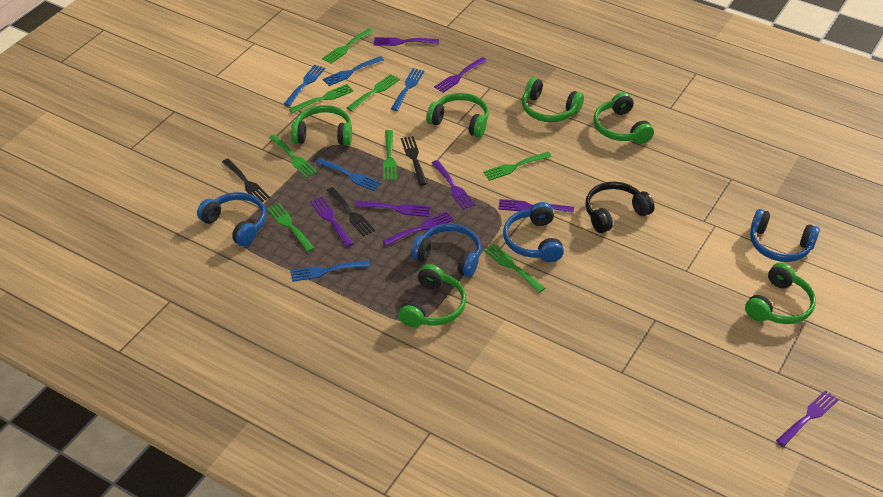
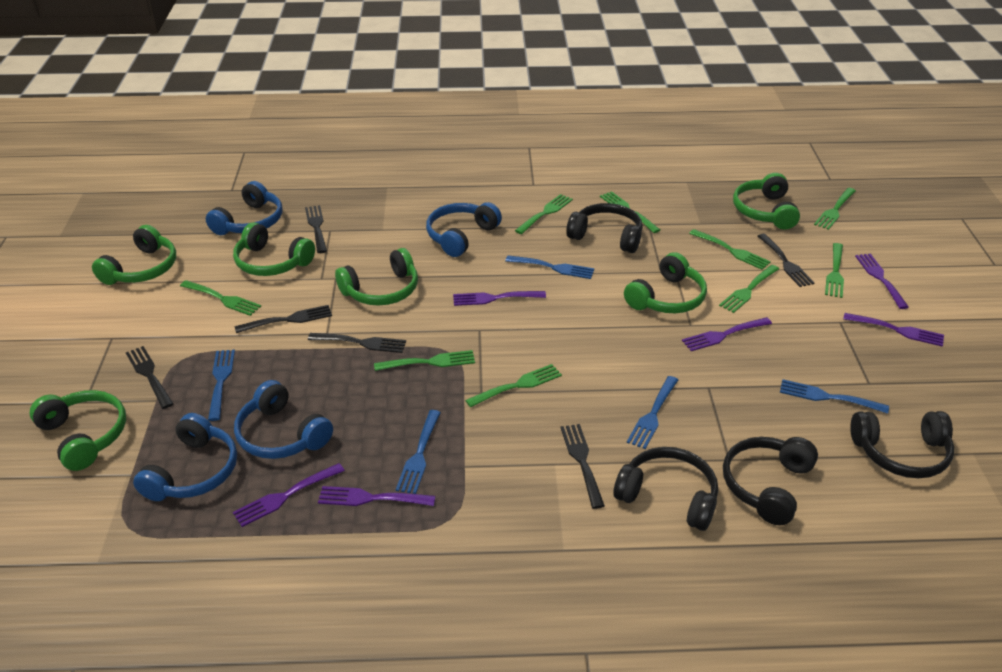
black fork: 3 -> 6
black headphones: 1 -> 4
green fork: 8 -> 9
purple fork: 8 -> 6

